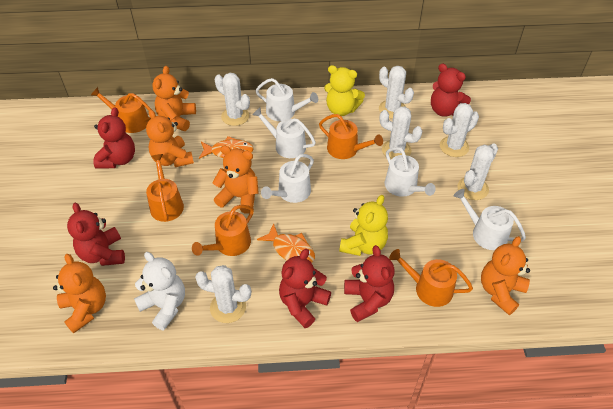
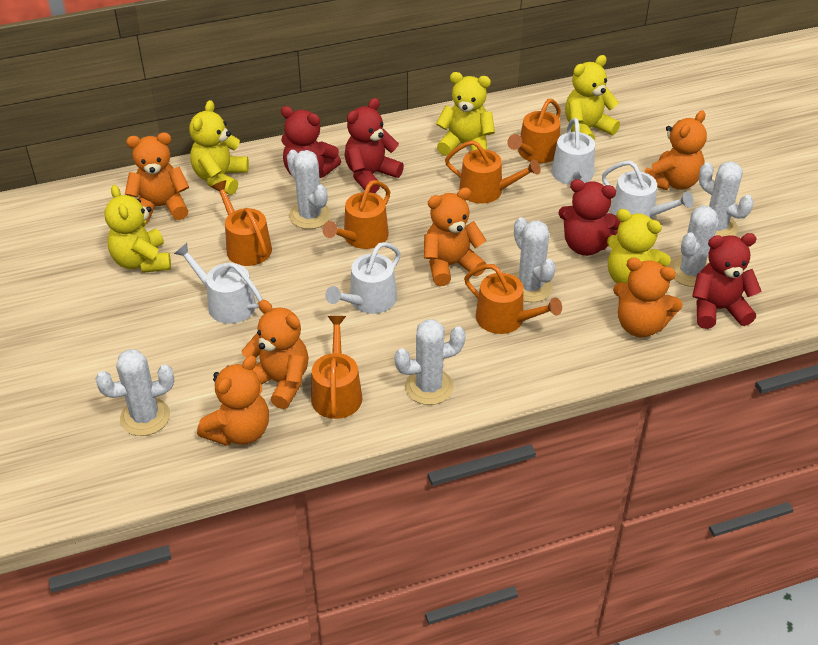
orange fish: 2 -> 0
orange teddy bear: 5 -> 6
orange watering can: 5 -> 6
red teddy bear: 5 -> 4
white teddy bear: 1 -> 0
white watering can: 5 -> 4
yellow teddy bear: 2 -> 5

